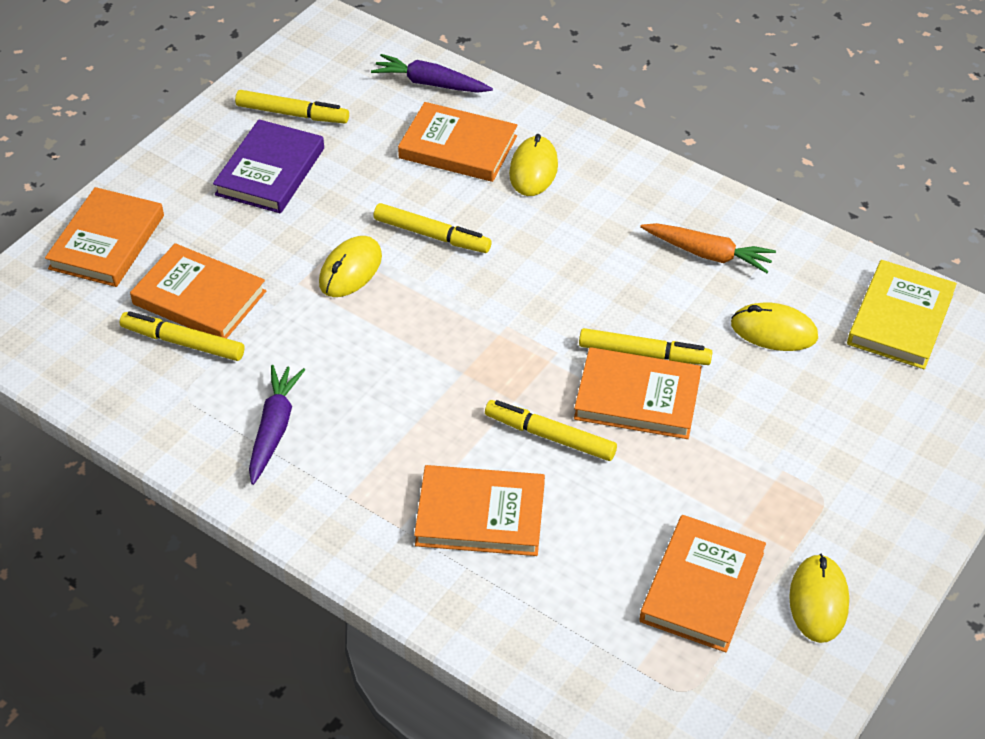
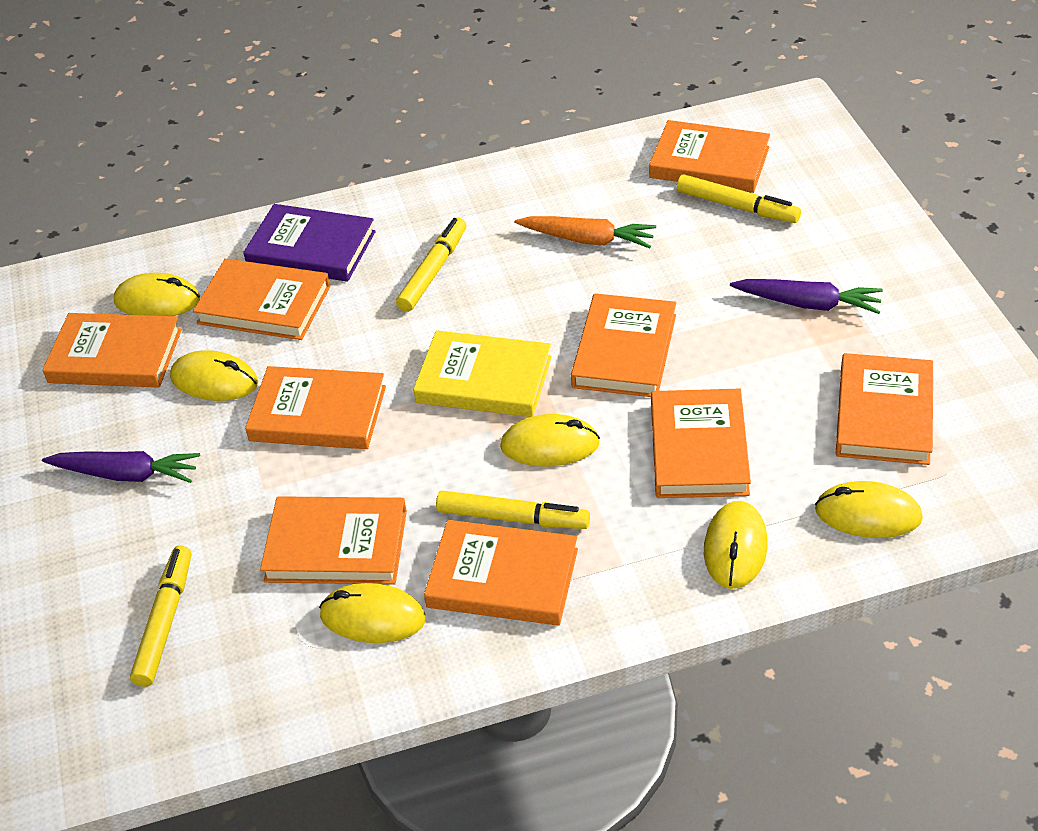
orange book: 6 -> 9
yellow marker: 5 -> 4
yellow mouse: 4 -> 6

